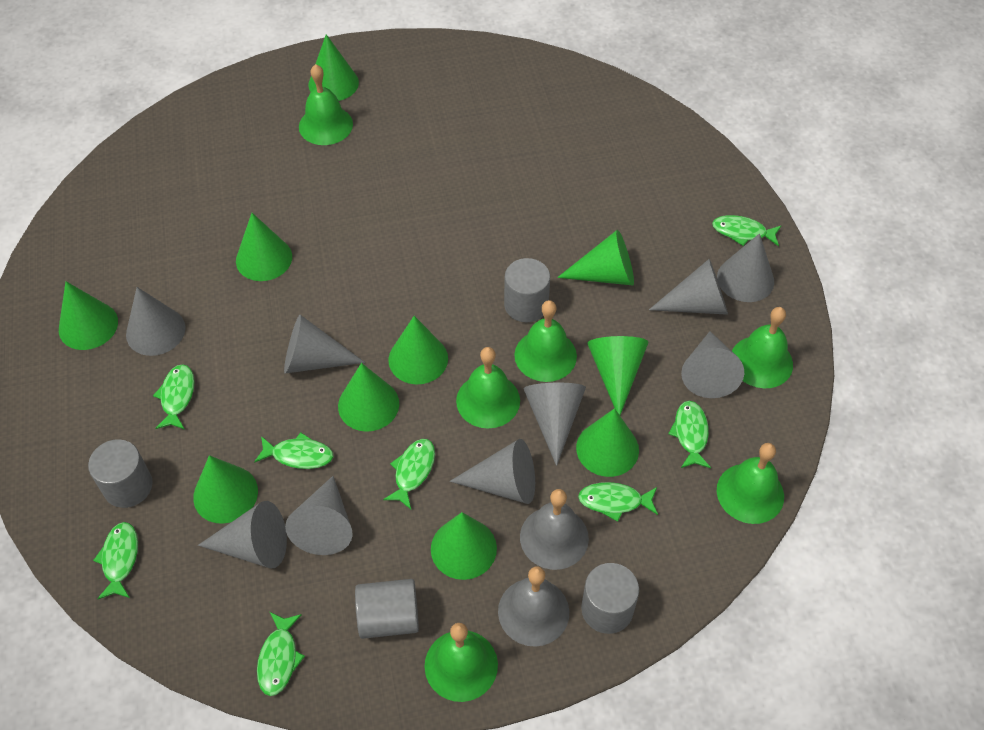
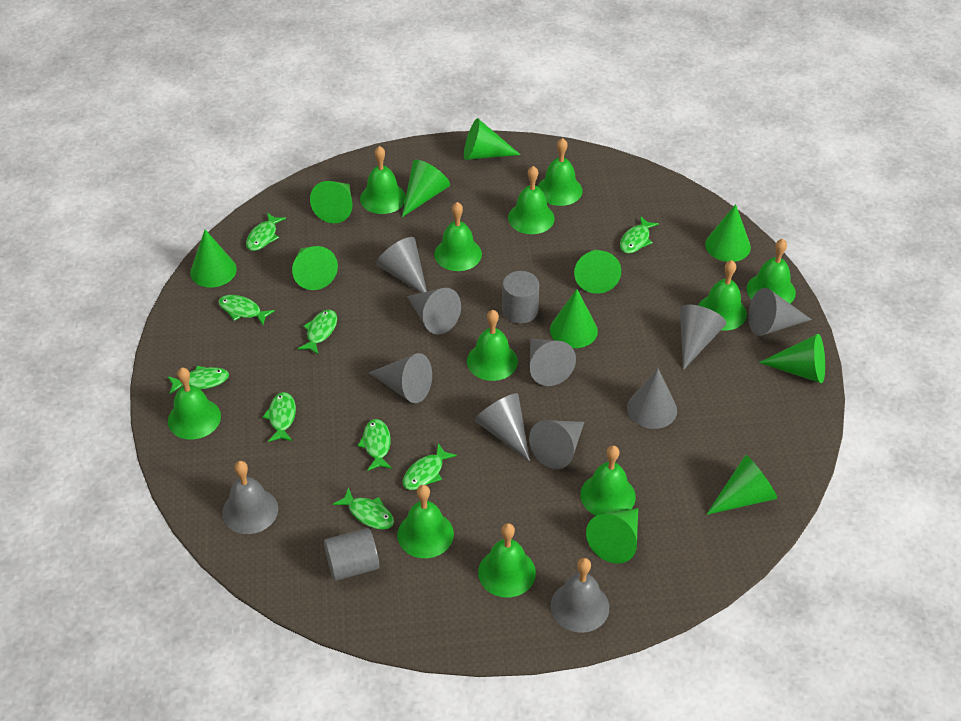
green bell: 6 -> 11
green cone: 10 -> 11
green fish: 8 -> 9
grey cylinder: 4 -> 2

